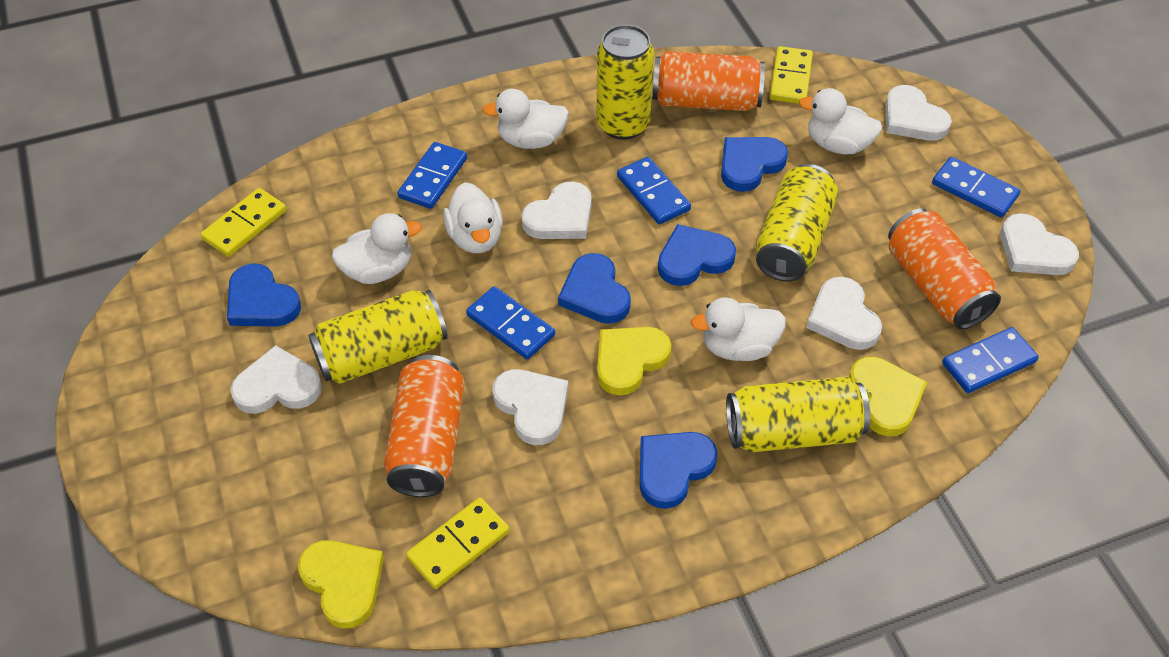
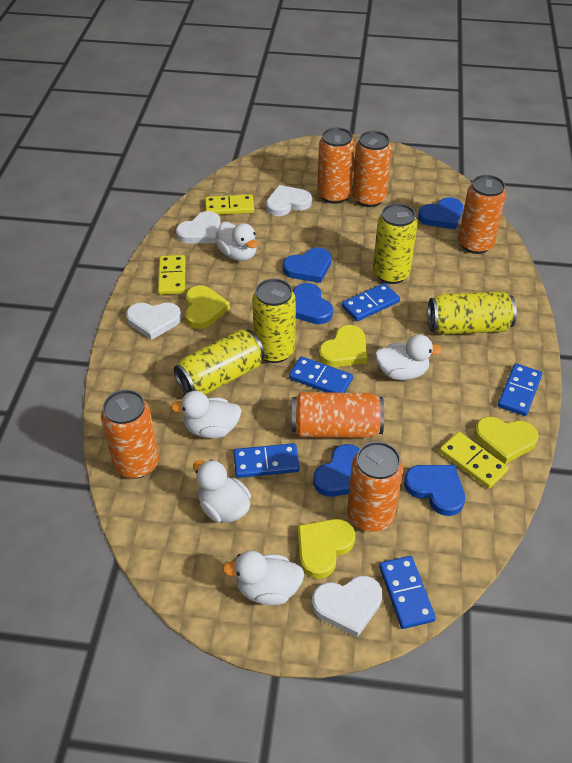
orange can: 3 -> 6
white heart: 6 -> 4
yellow heart: 3 -> 4

